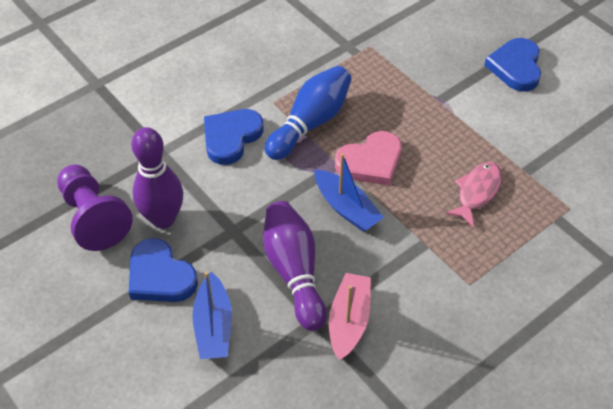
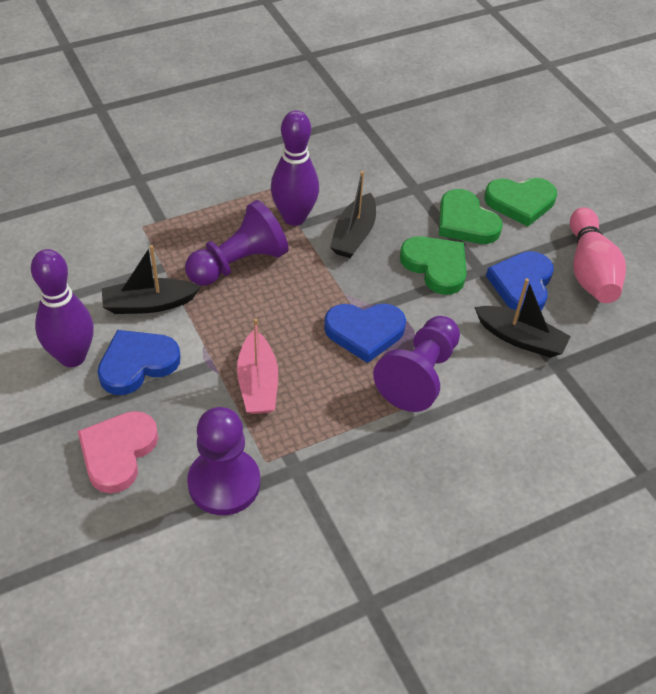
black boat: 0 -> 3
blue boat: 2 -> 0
blue bowling pin: 1 -> 0
green heart: 0 -> 3
pink bowling pin: 0 -> 1
pink fish: 1 -> 0
purple pawn: 1 -> 3

